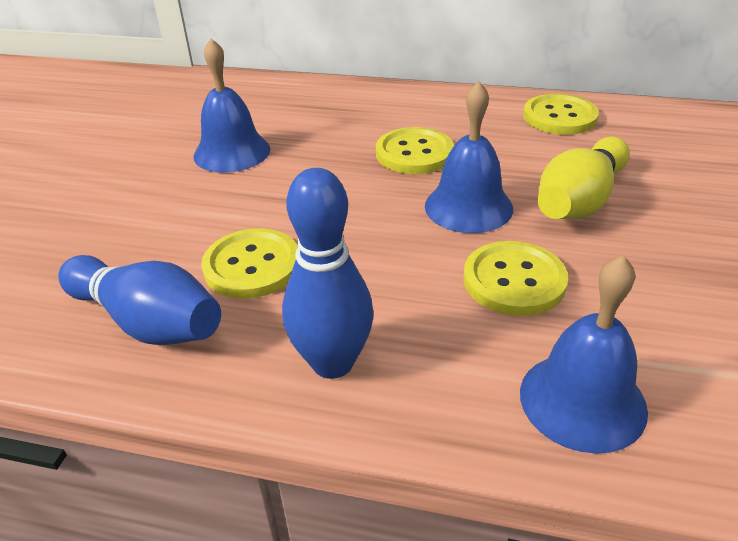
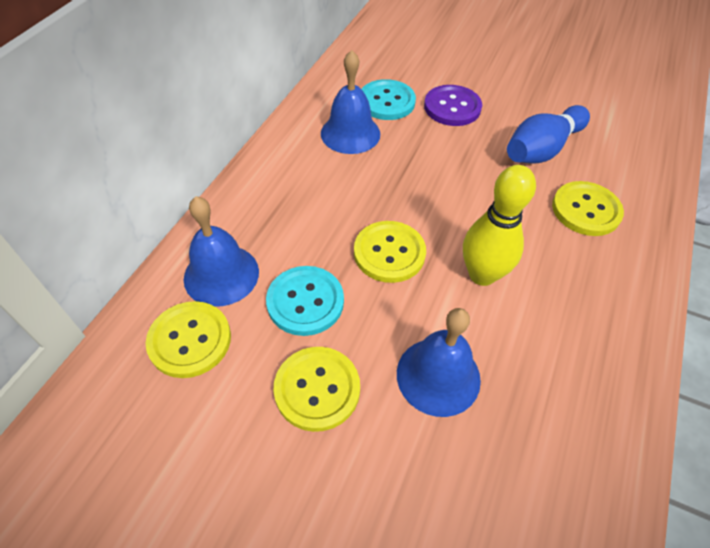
blue bowling pin: 2 -> 1
purple button: 0 -> 1
turquoise button: 0 -> 2

